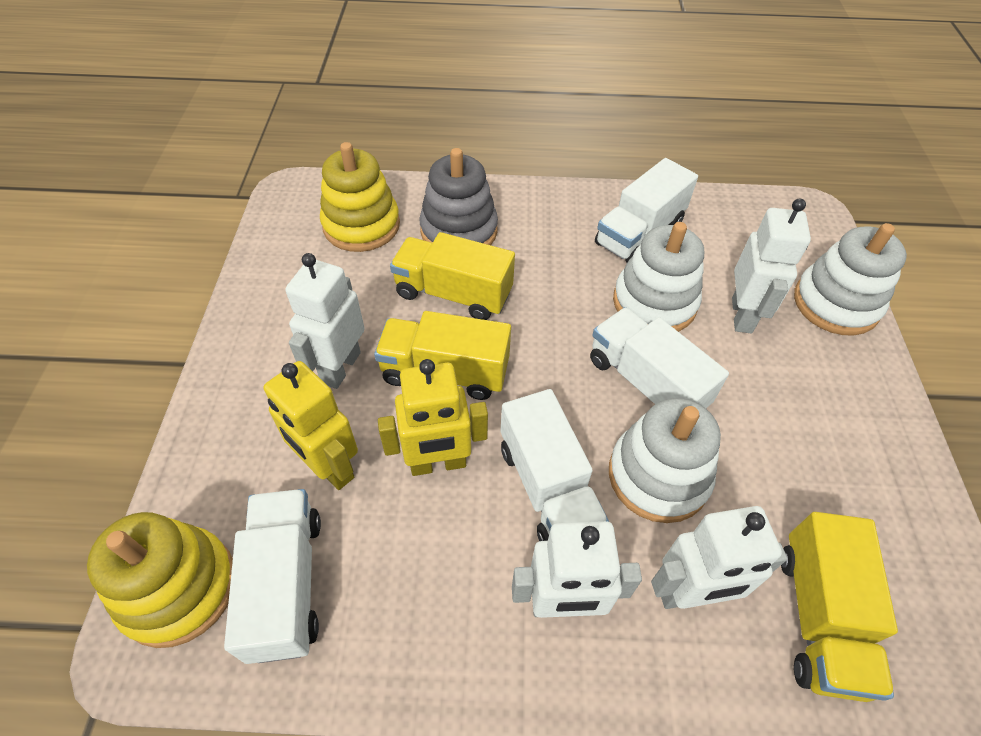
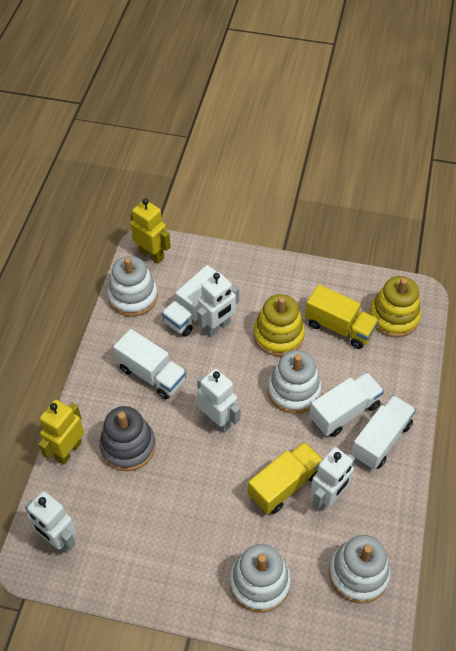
white stacking toy: 3 -> 4
yellow truck: 3 -> 2

